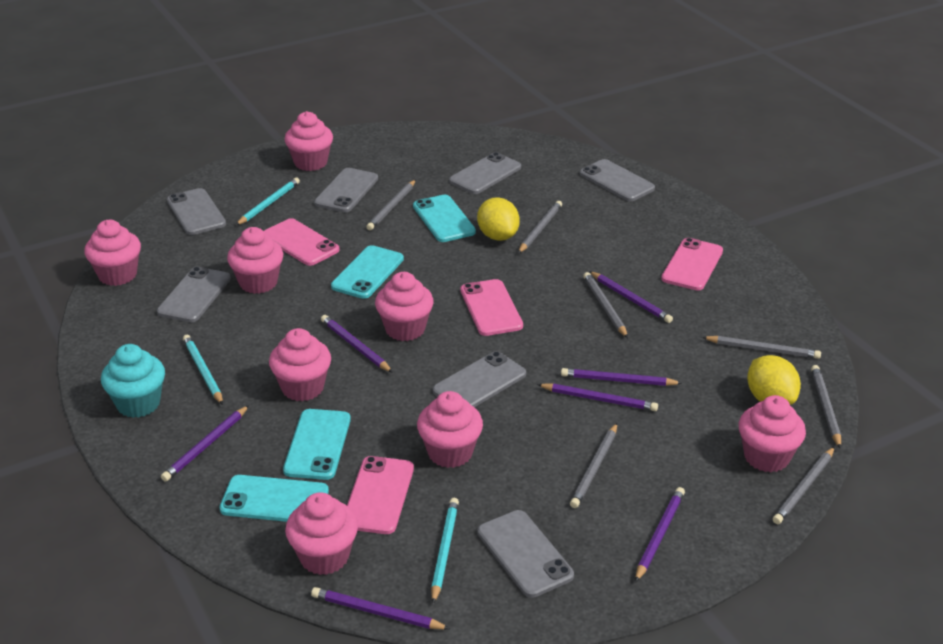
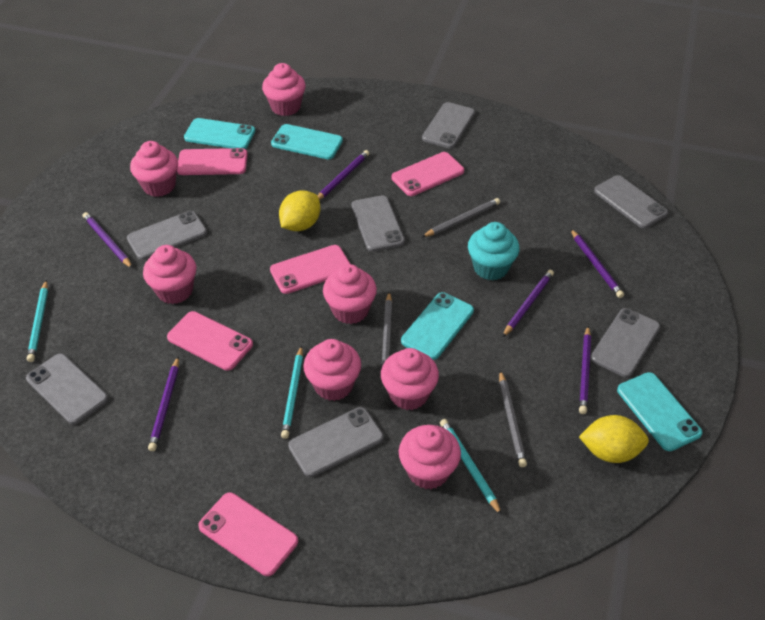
grey pencil: 7 -> 3
pink cupcake: 8 -> 7
pink phone: 4 -> 5
purple pencil: 7 -> 6

